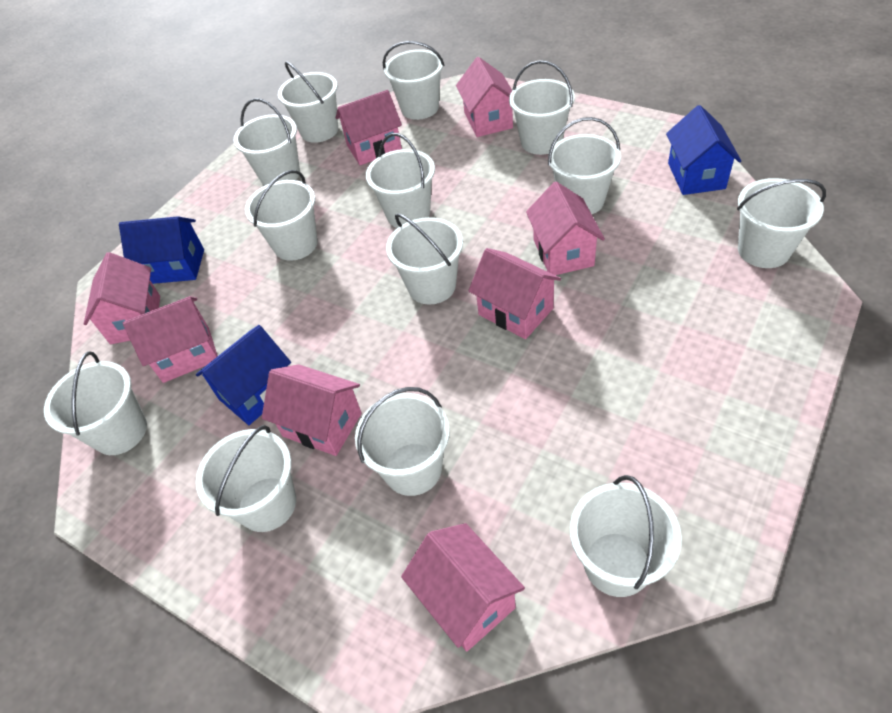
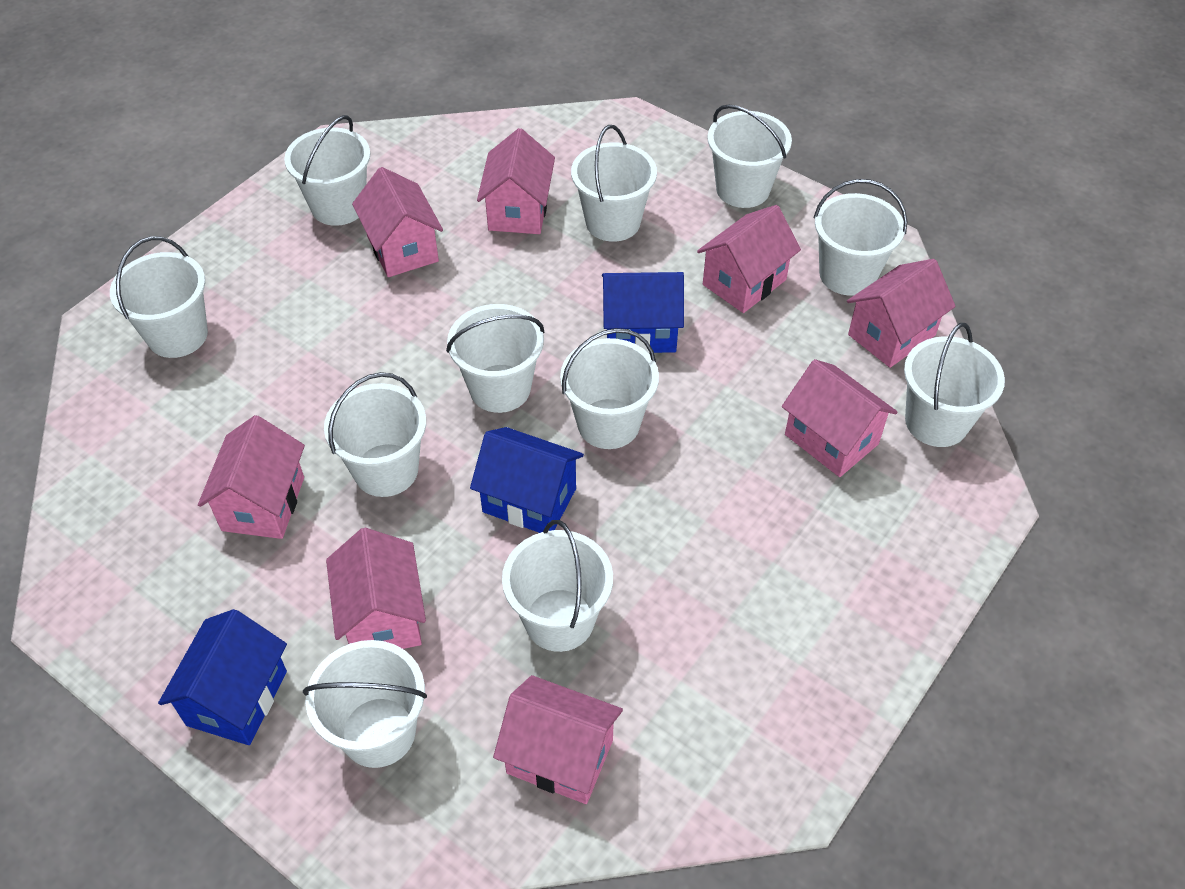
white bucket: 13 -> 11

